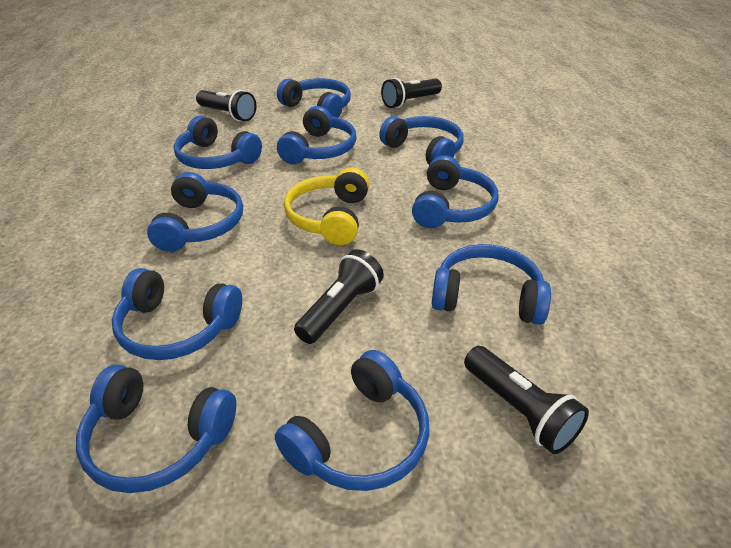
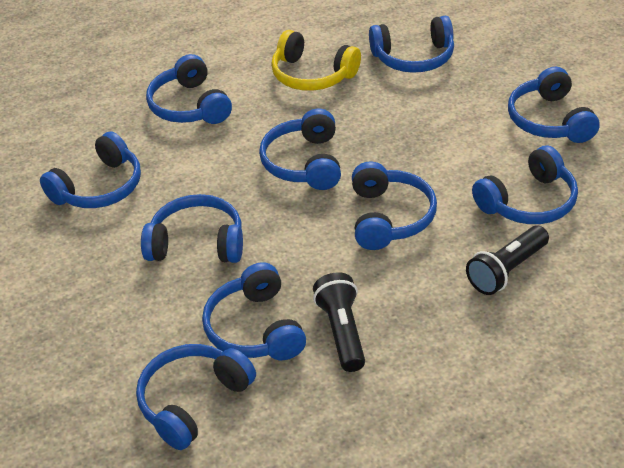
black flashlight: 4 -> 2

